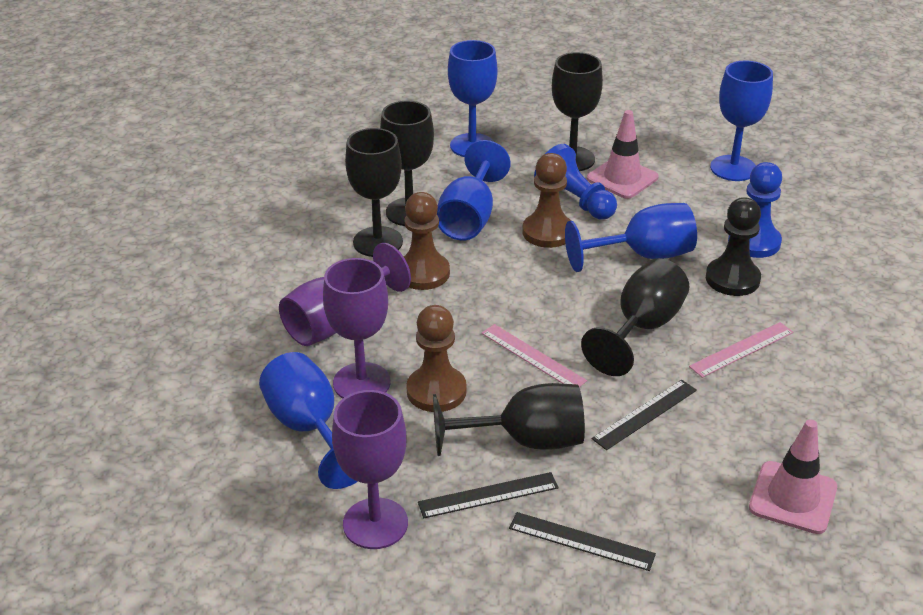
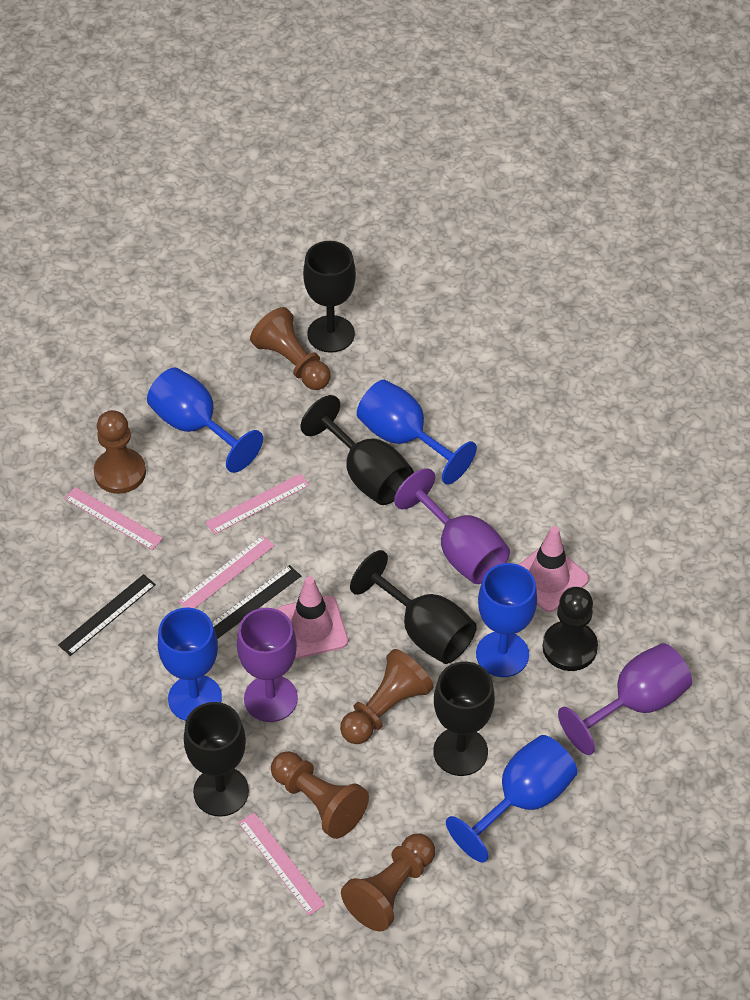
black ruler: 3 -> 2
blue pawn: 2 -> 0
brown pawn: 3 -> 5
pink ruler: 2 -> 4

